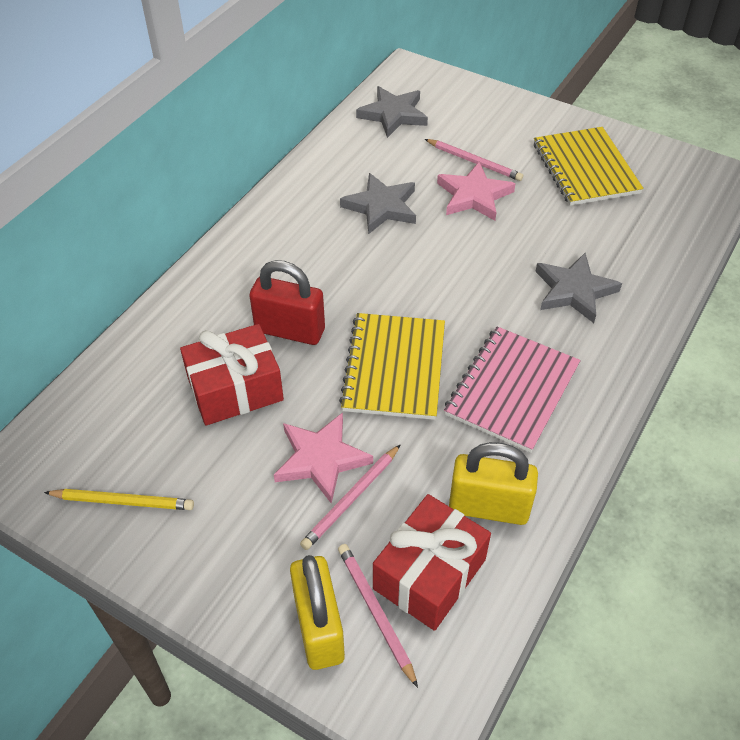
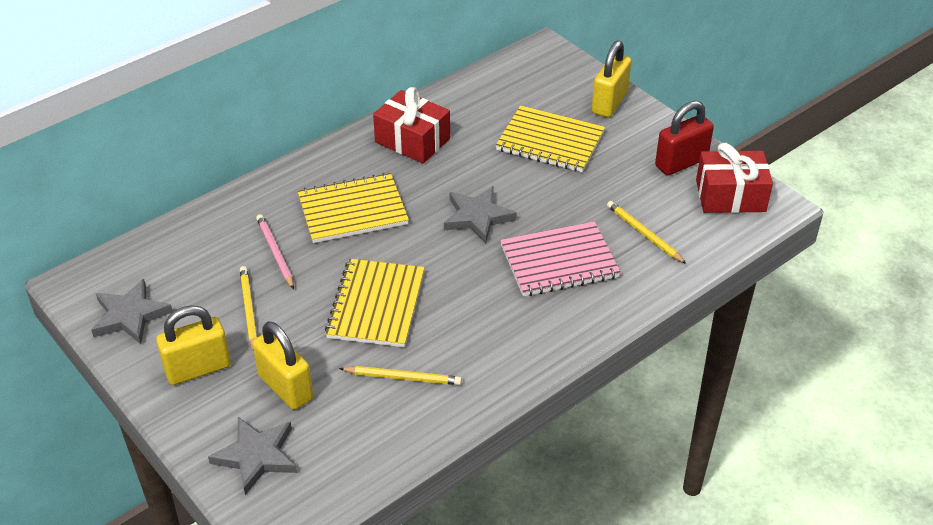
pink pencil: 3 -> 1
pink star: 2 -> 0
yellow notebook: 2 -> 3
yellow padlock: 2 -> 3
yellow pencil: 1 -> 3

